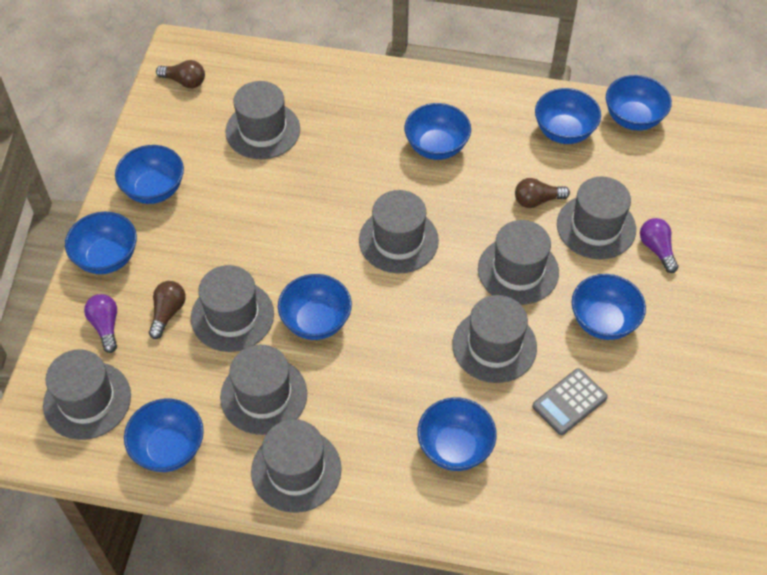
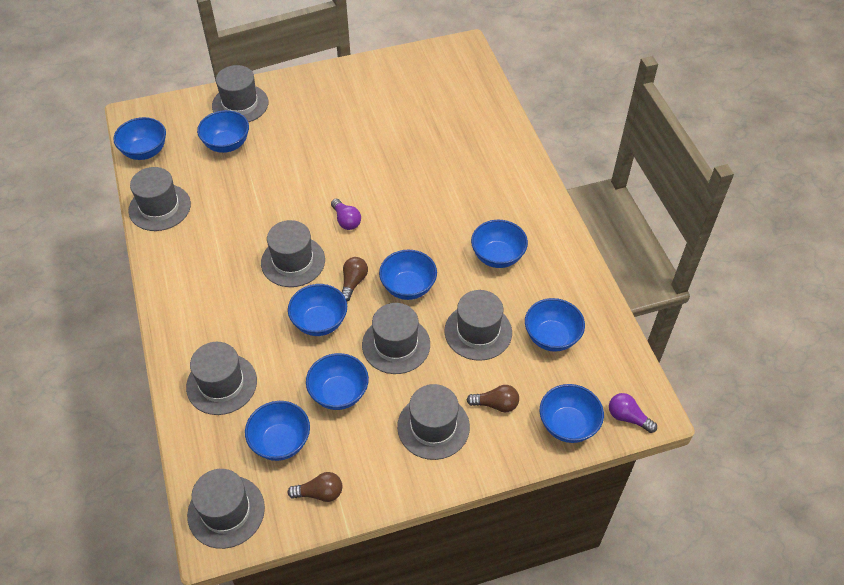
grey calculator: 1 -> 0
grey hat: 9 -> 8

